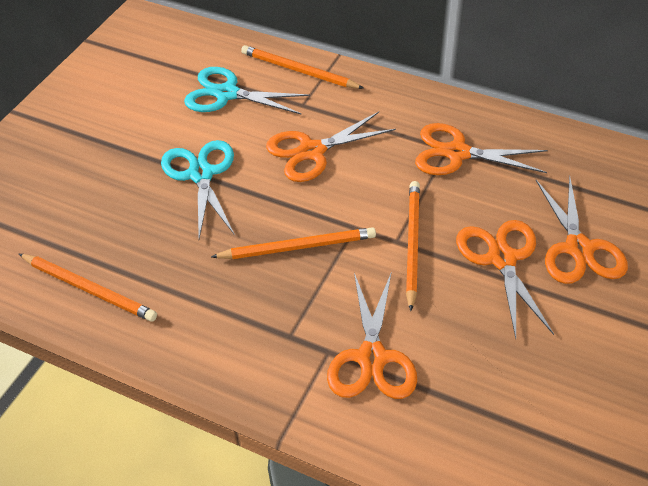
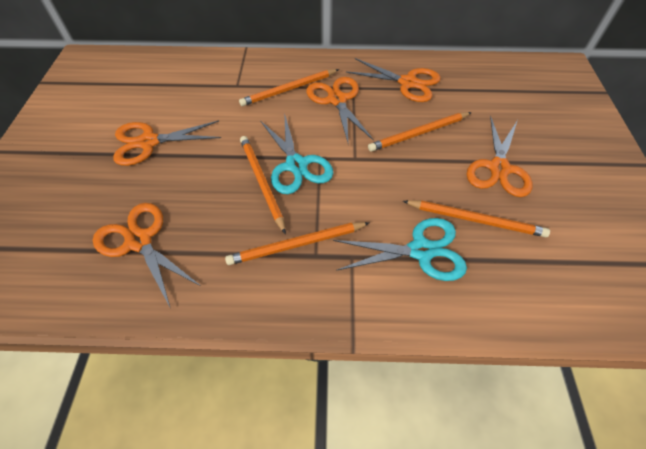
orange pencil: 4 -> 5

